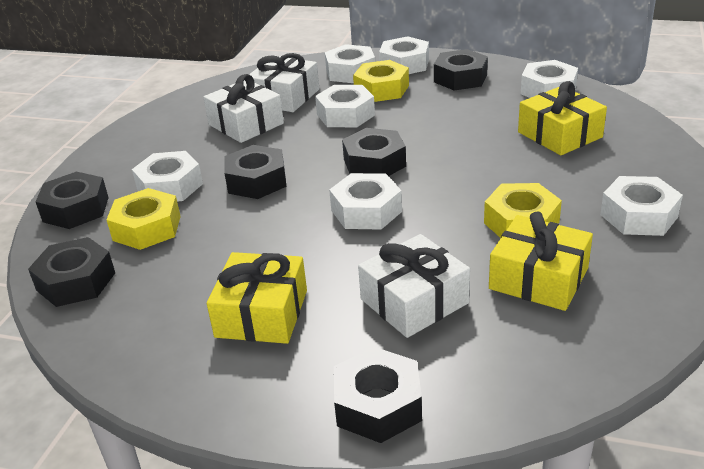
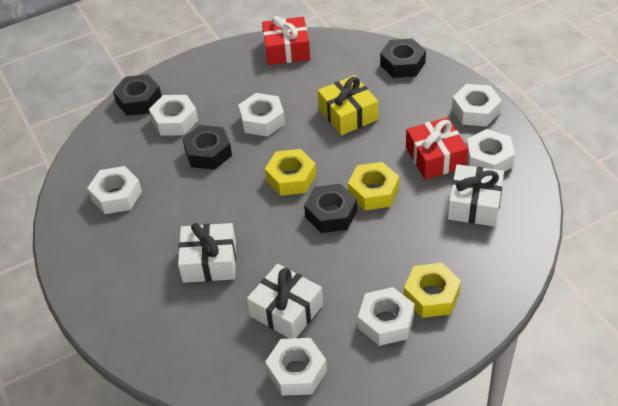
black nut: 6 -> 4
red gift: 0 -> 2
yellow gift: 3 -> 1

